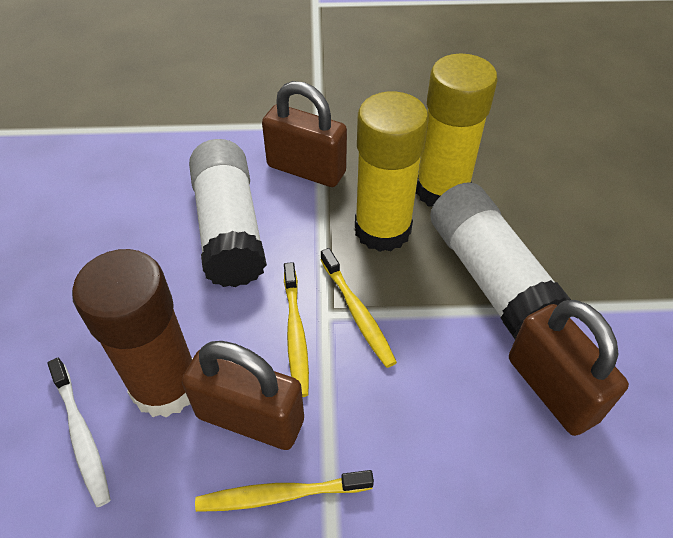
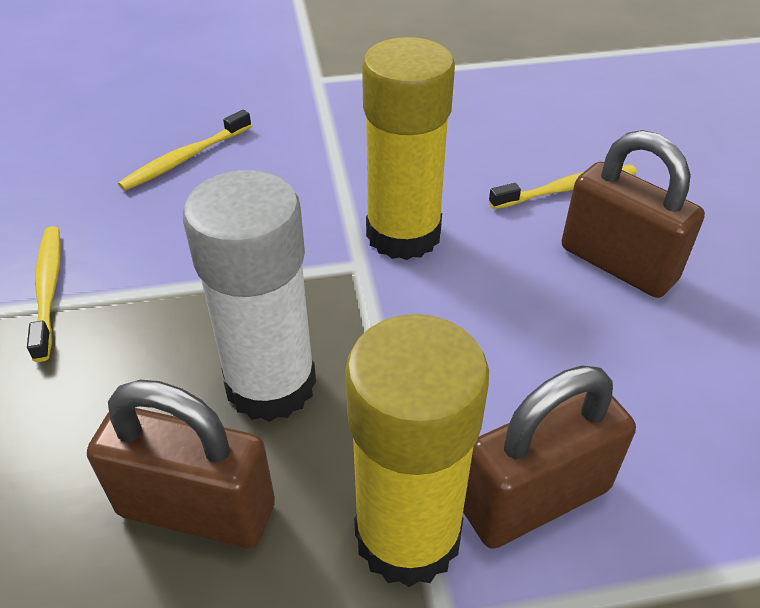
brown glue stick: 1 -> 0
white glue stick: 2 -> 1
white toothbrush: 1 -> 0

